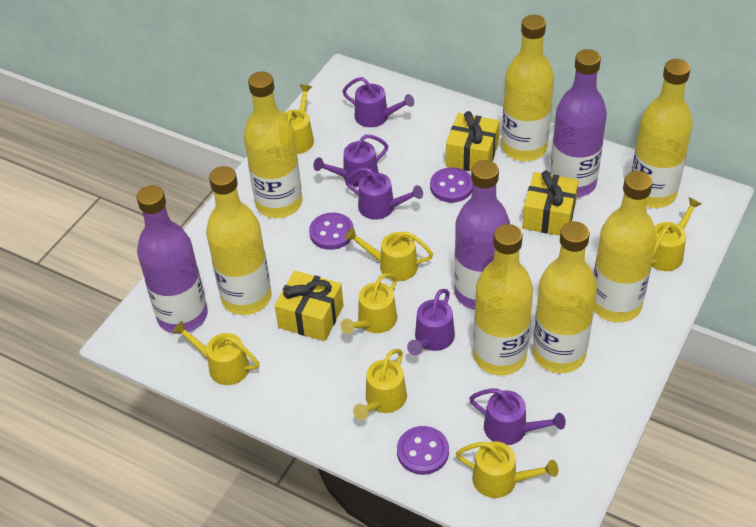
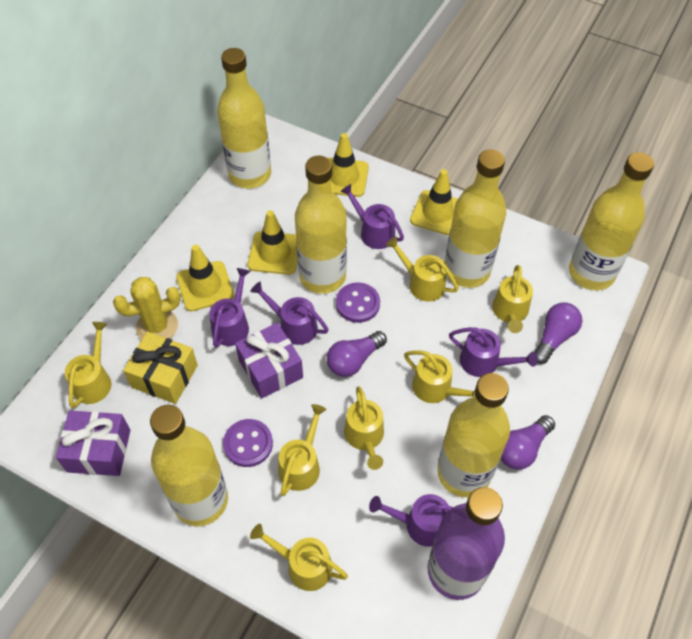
purple bottle: 3 -> 1
purple button: 3 -> 2
purple gift: 0 -> 2
purple light bulb: 0 -> 3
yellow bottle: 7 -> 6
yellow cactus: 0 -> 1
yellow gift: 3 -> 1
yellow traffic cone: 0 -> 4

